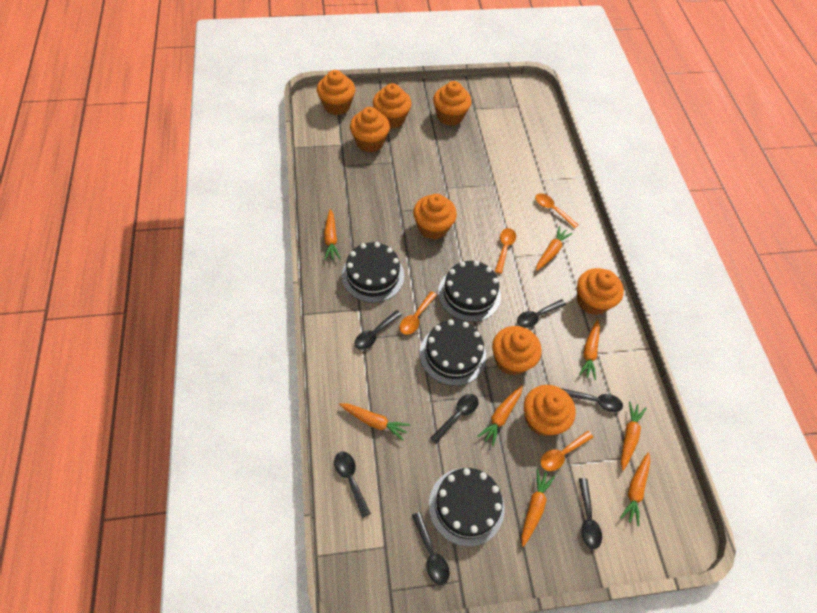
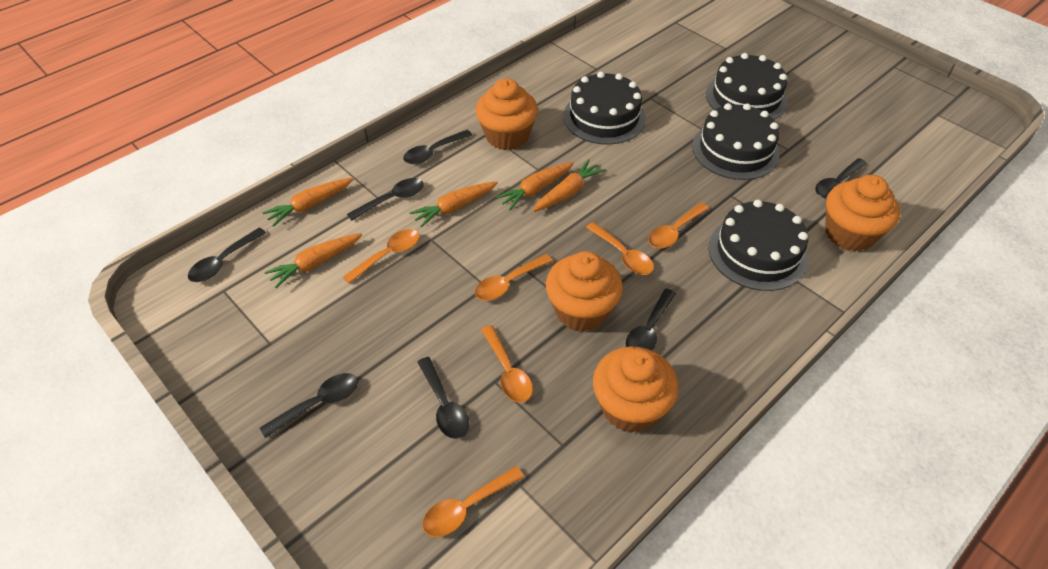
orange carrot: 8 -> 5
orange cupcake: 8 -> 4
orange spoon: 4 -> 6

